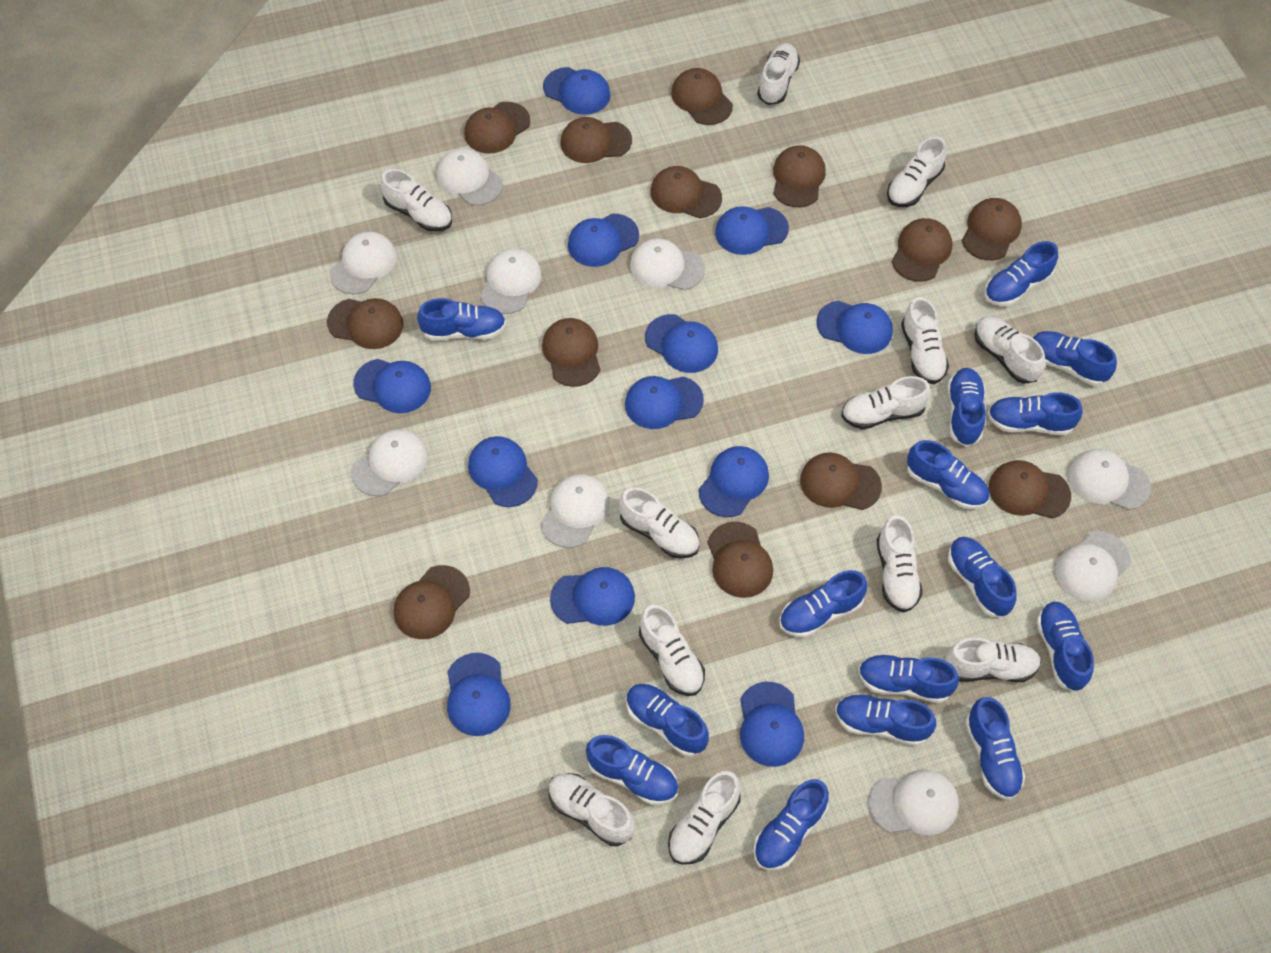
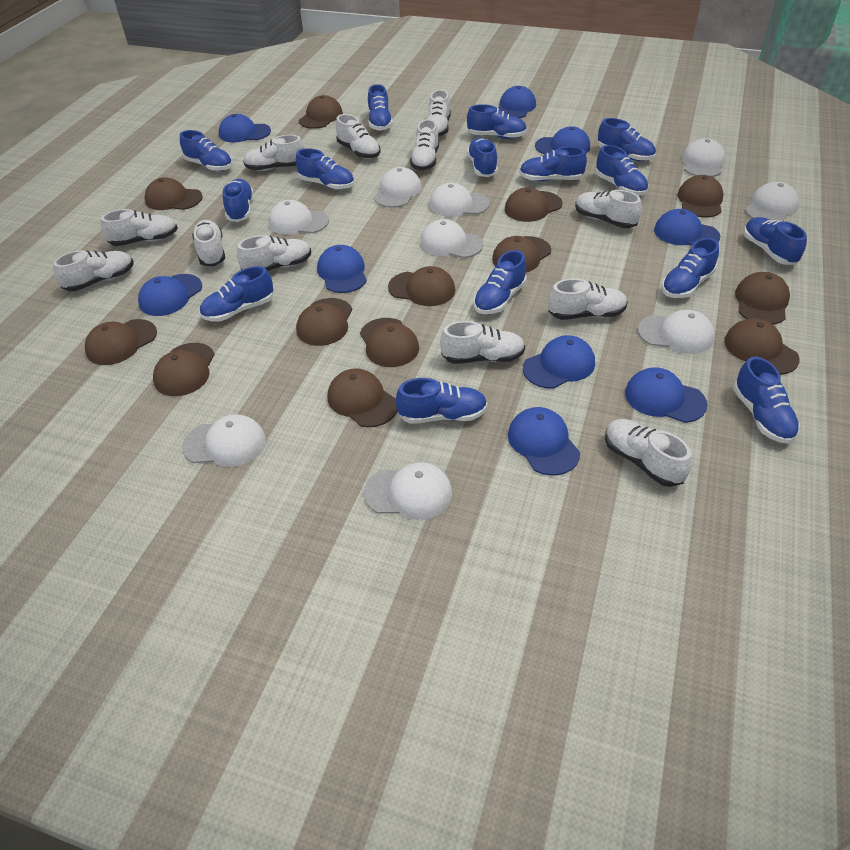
blue cap: 12 -> 9

